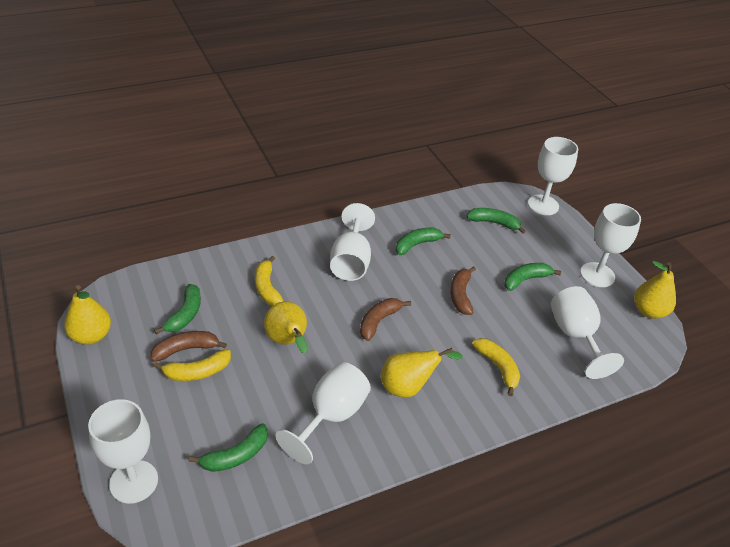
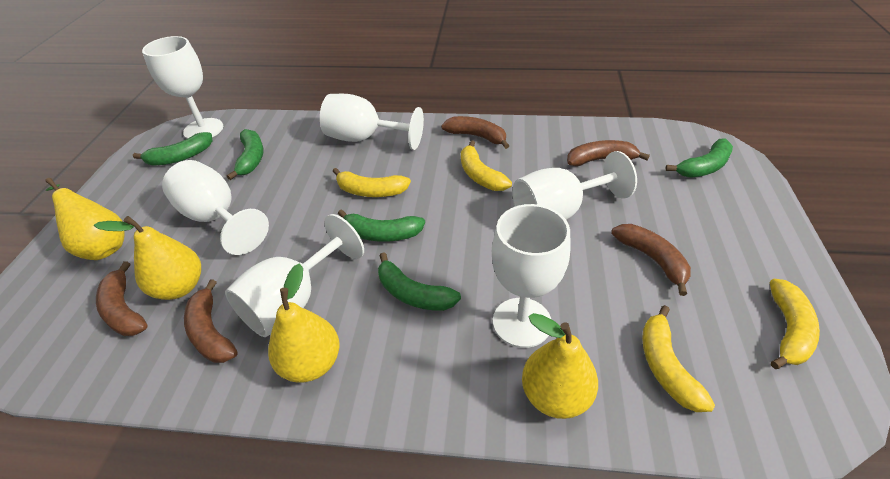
brown banana: 3 -> 5
yellow banana: 3 -> 4

